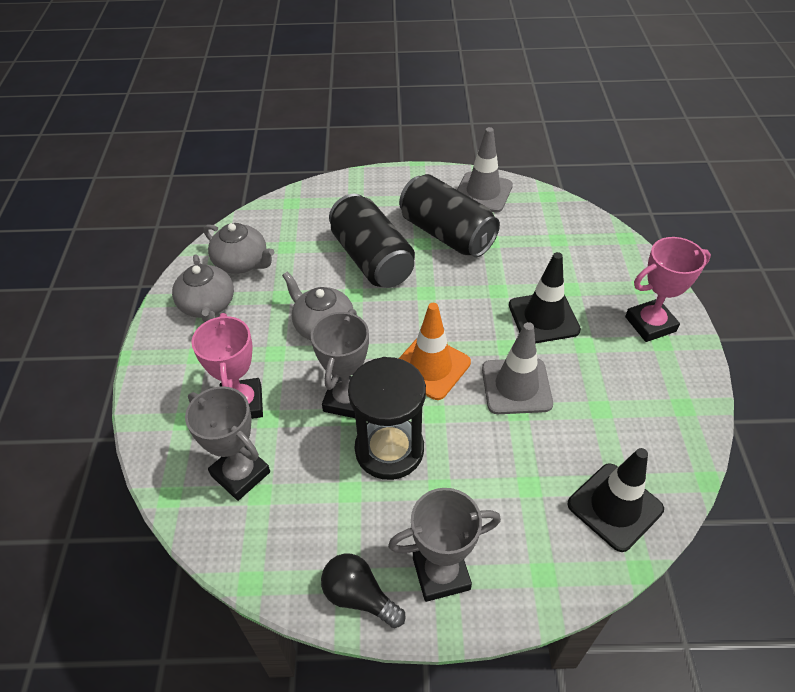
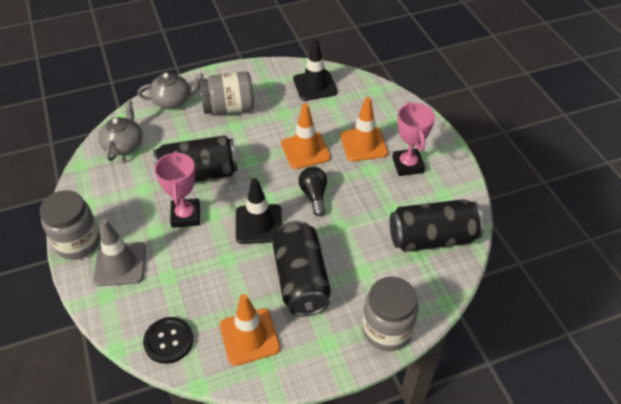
black button: 0 -> 1
black can: 2 -> 3
black hourglass: 1 -> 0
grey jar: 0 -> 3
grey teapot: 3 -> 2
grey traffic cone: 2 -> 1
grey trophy: 3 -> 0
orange traffic cone: 1 -> 3

